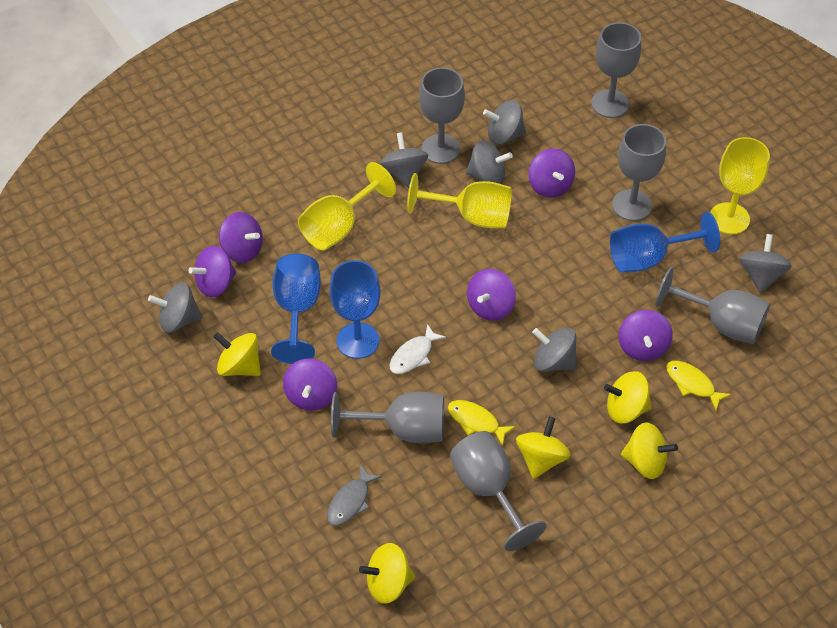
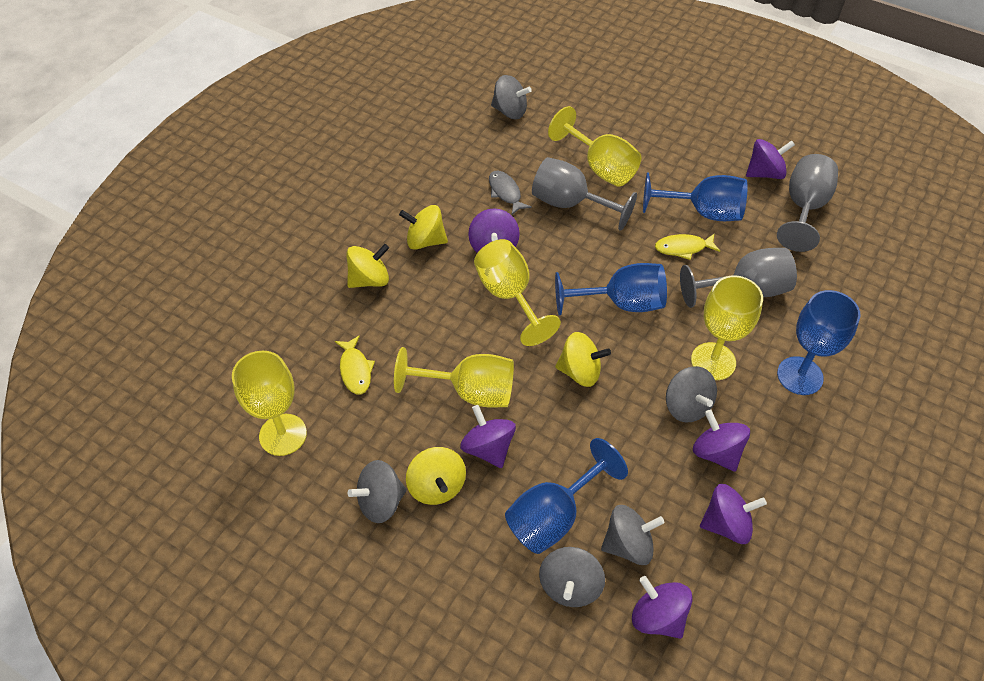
blue goblet: 3 -> 4
grey goblet: 6 -> 3
grey spinning top: 6 -> 5
white fish: 1 -> 0
yellow goblet: 3 -> 5
yellow spinning top: 5 -> 4

